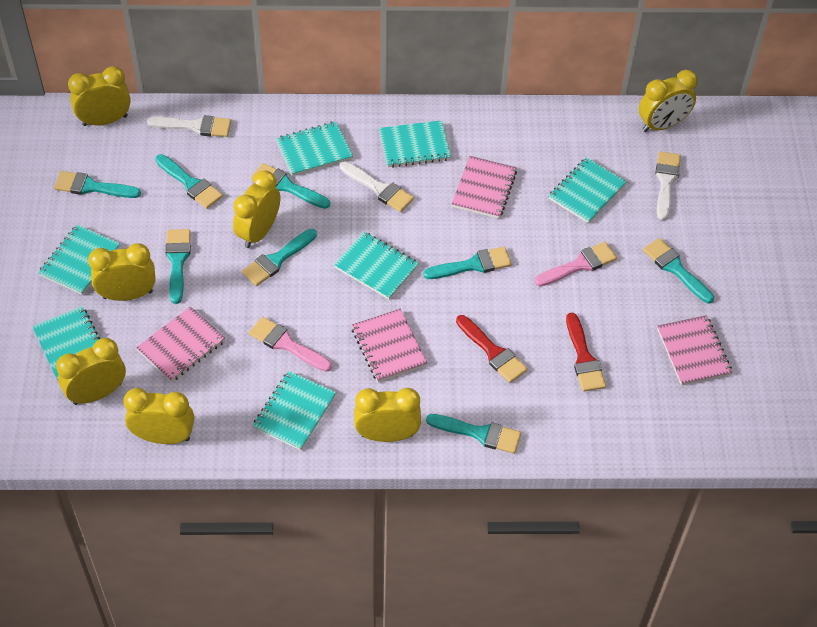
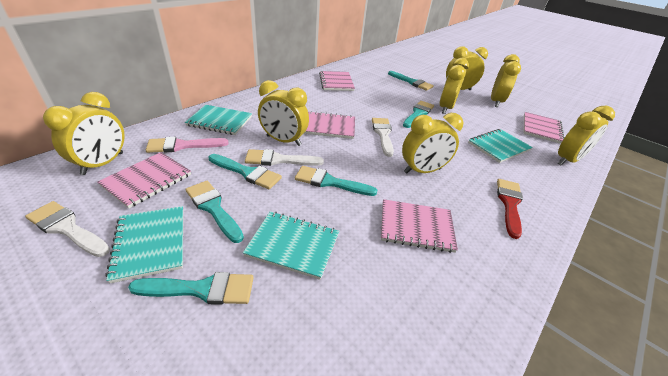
pink brush: 2 -> 1
pink notebook: 4 -> 5
red brush: 2 -> 1
turquoise brush: 8 -> 6
turquoise notebook: 7 -> 4

